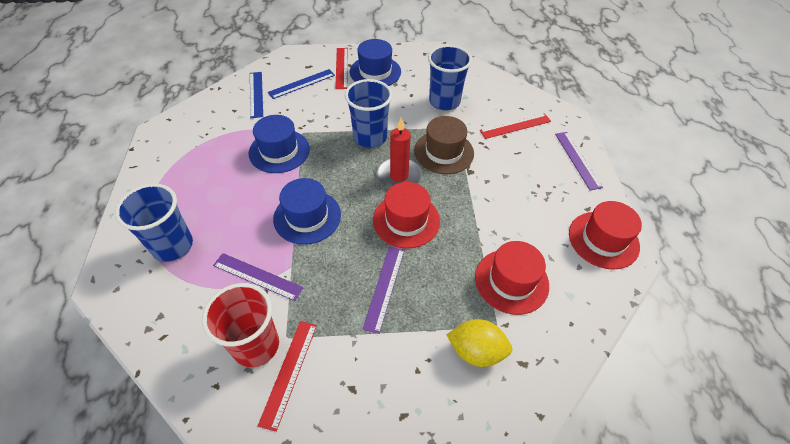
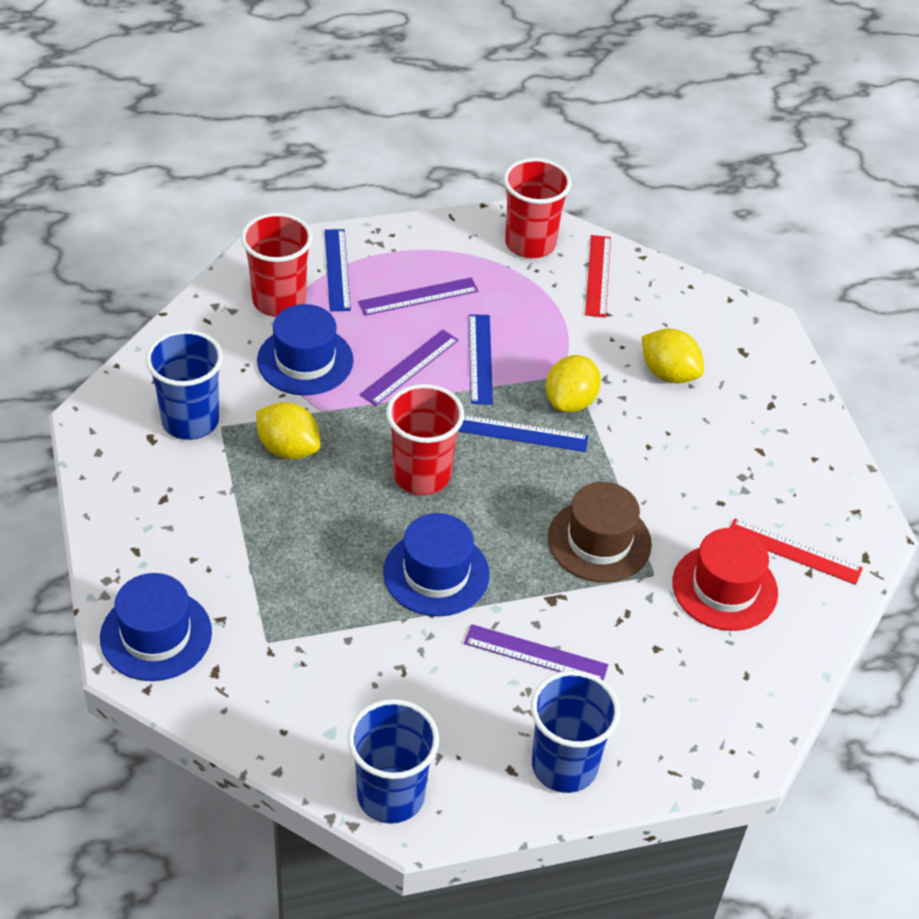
blue ruler: 2 -> 3
red candle: 1 -> 0
red cup: 1 -> 3
red hat: 3 -> 1
red ruler: 3 -> 2
yellow lemon: 1 -> 3

